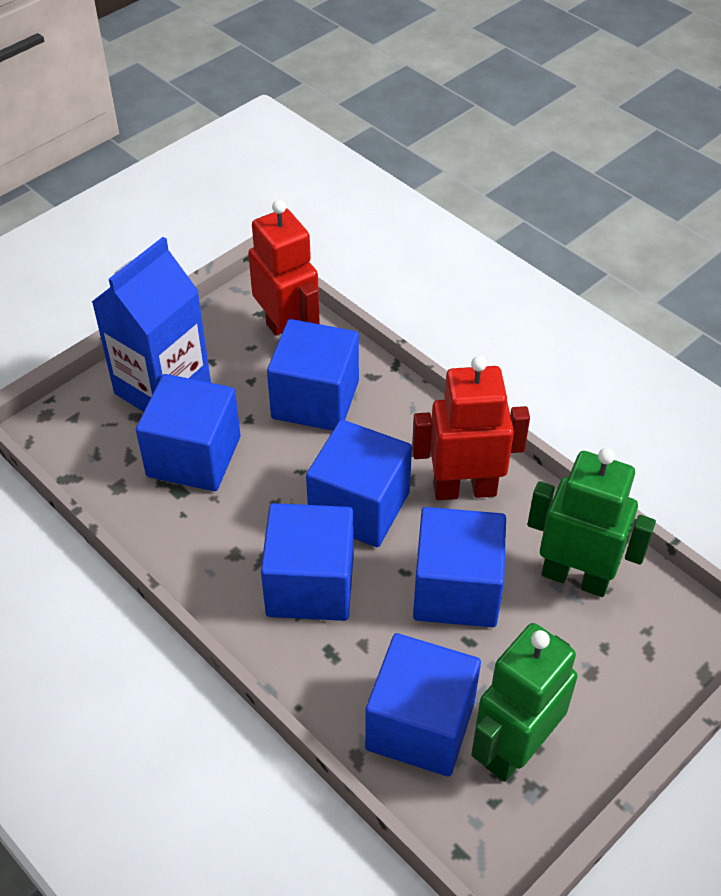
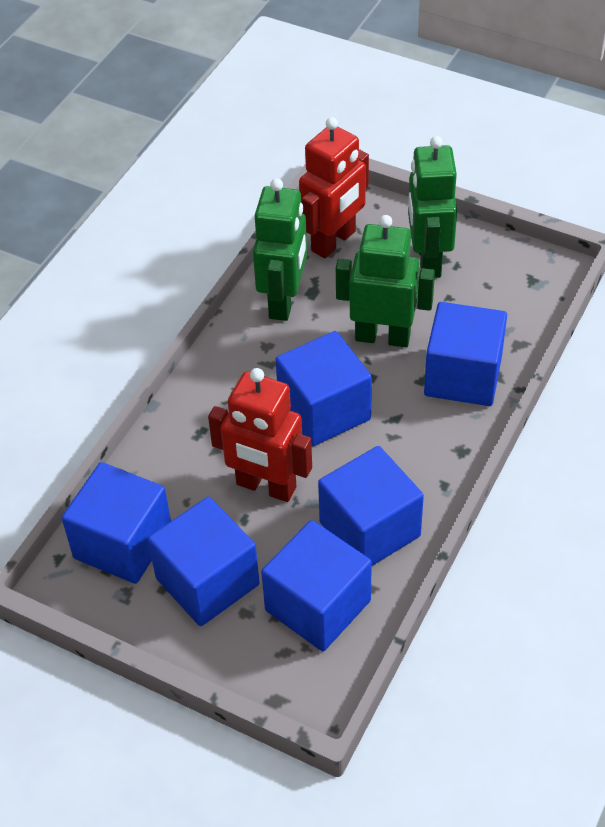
blue carton: 1 -> 0
green robot: 2 -> 3

